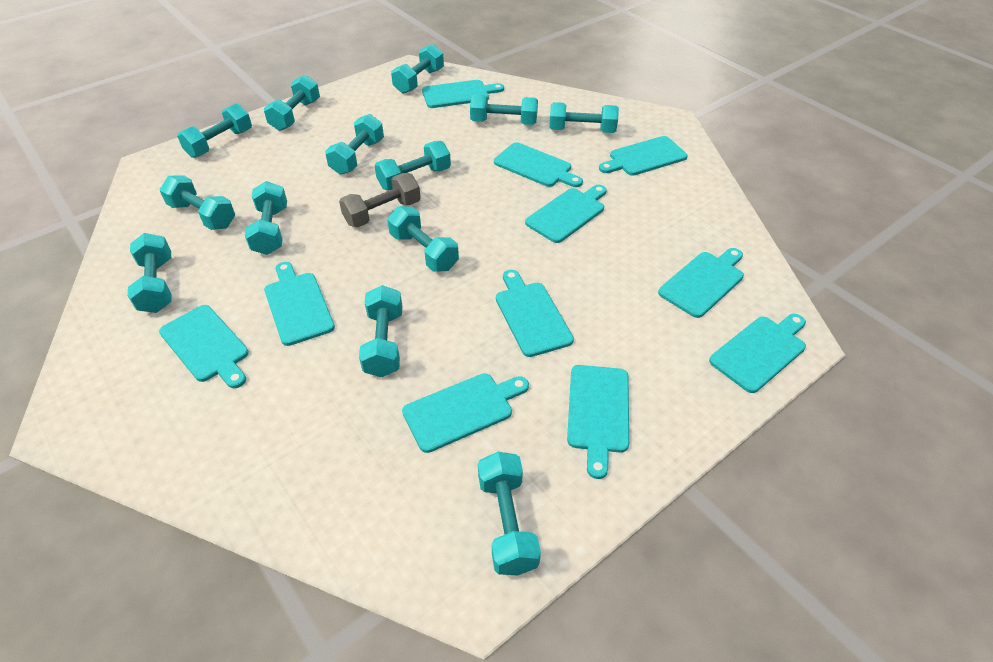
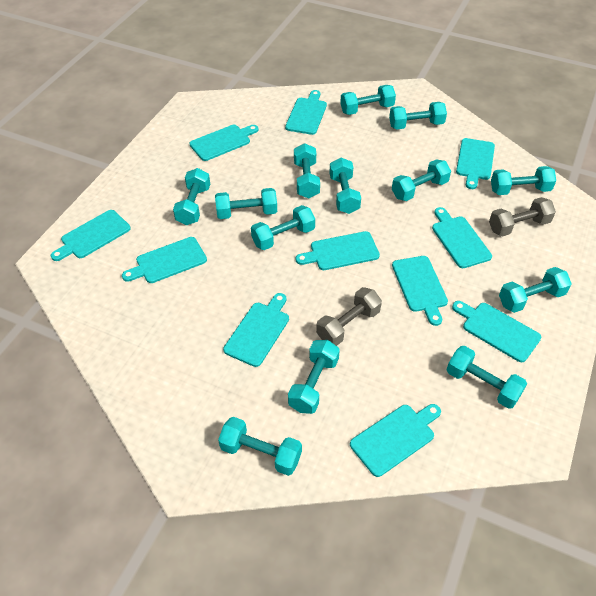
grey dumbbell: 1 -> 2

